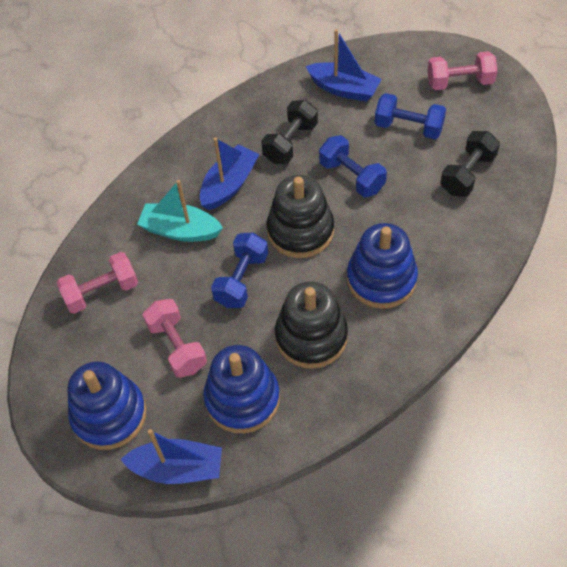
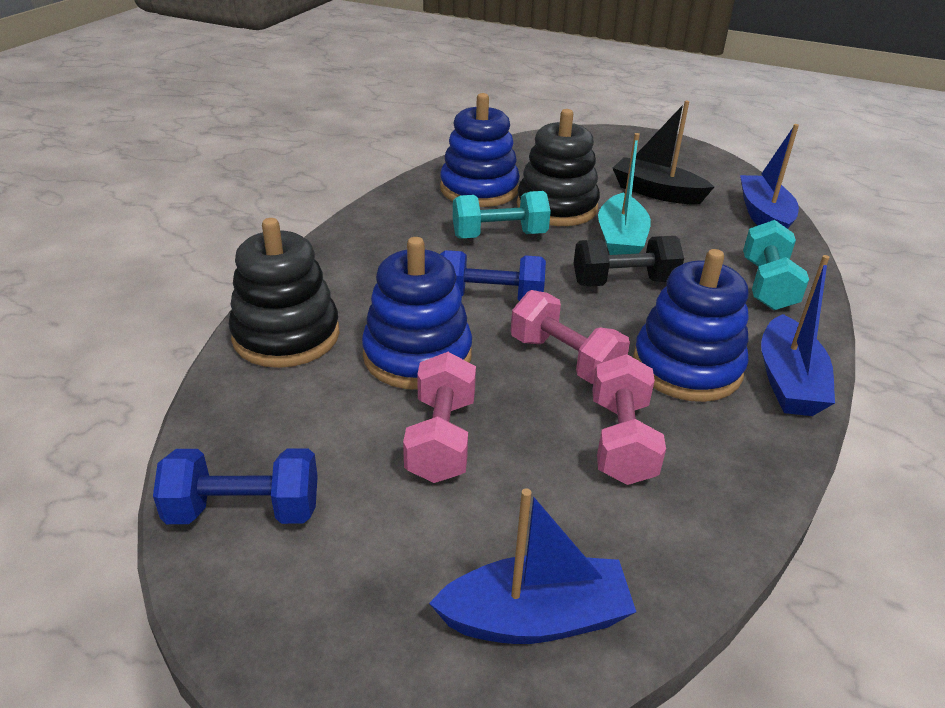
black boat: 0 -> 1
black dumbbell: 2 -> 1
blue dumbbell: 3 -> 2
turquoise dumbbell: 0 -> 2

